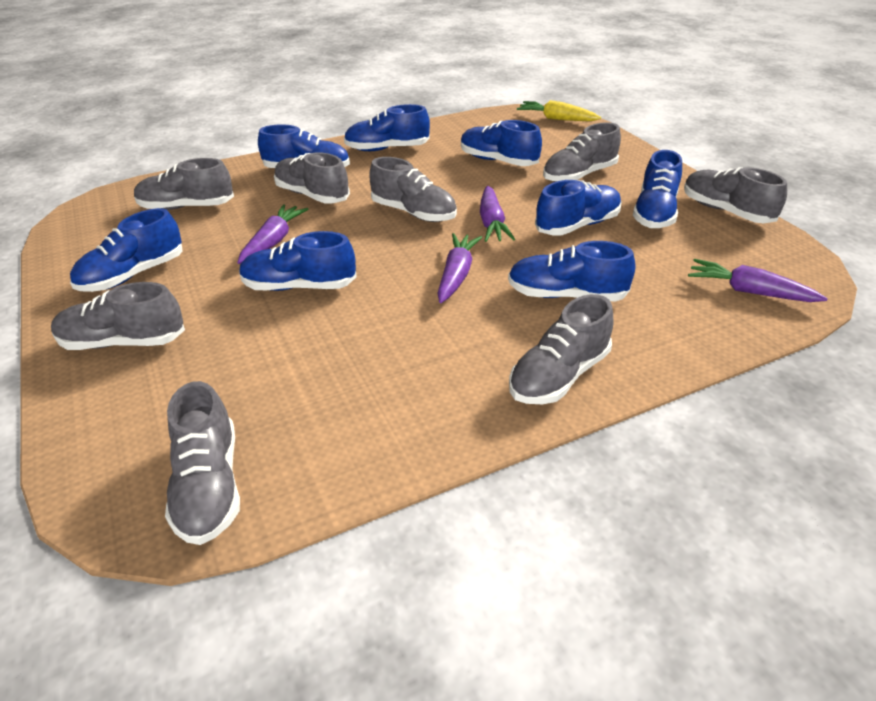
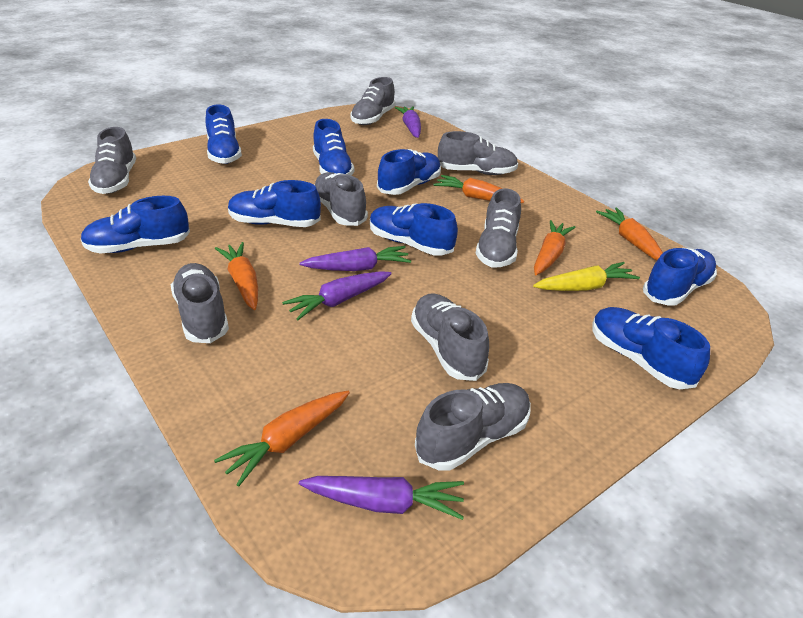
orange carrot: 0 -> 5

